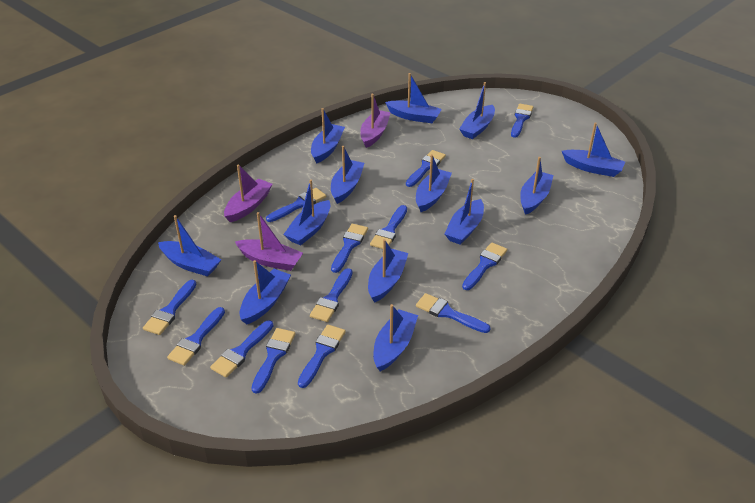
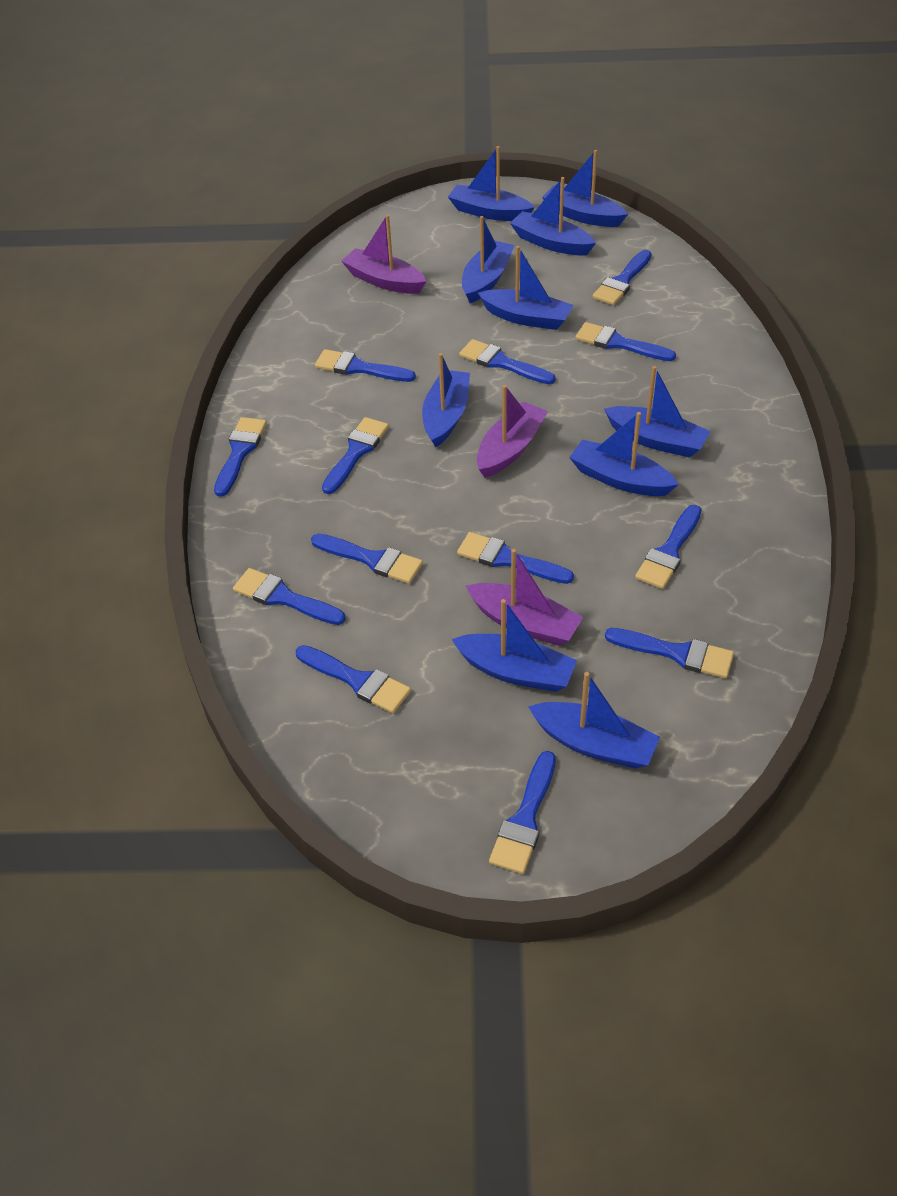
blue boat: 13 -> 10

